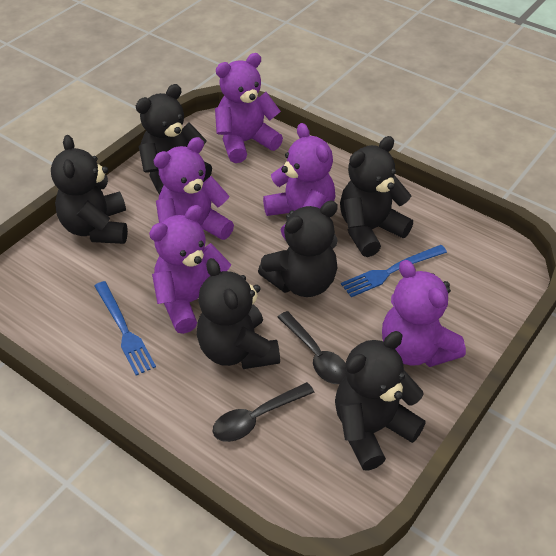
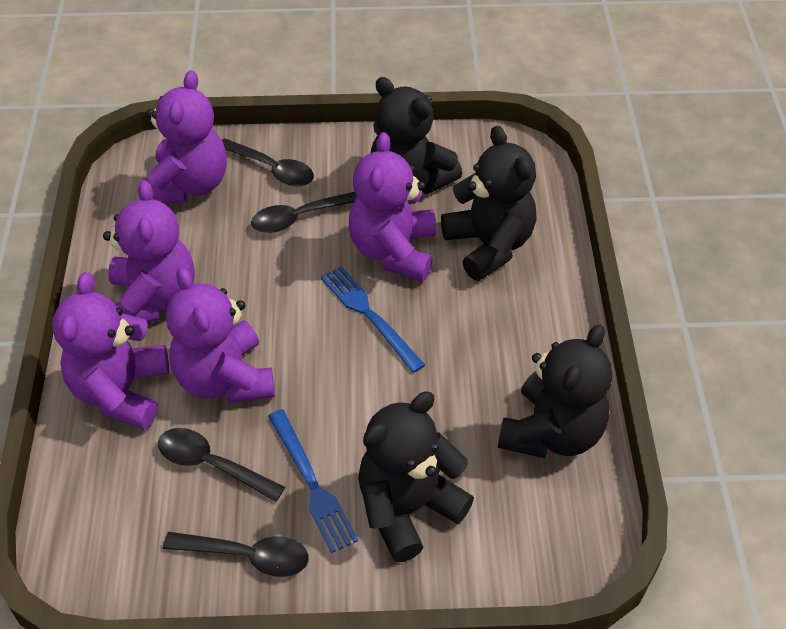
black spoon: 2 -> 4
black teddy bear: 6 -> 4

